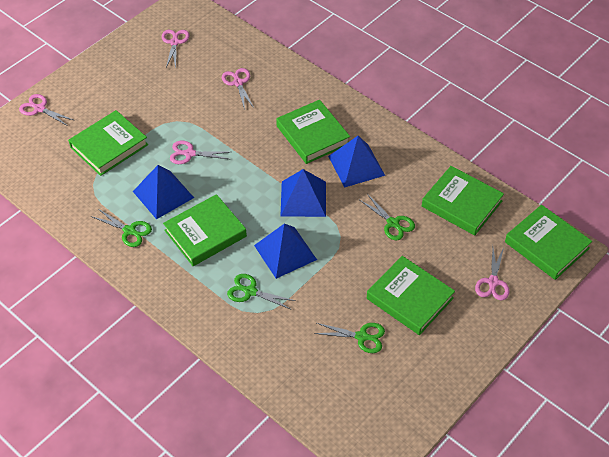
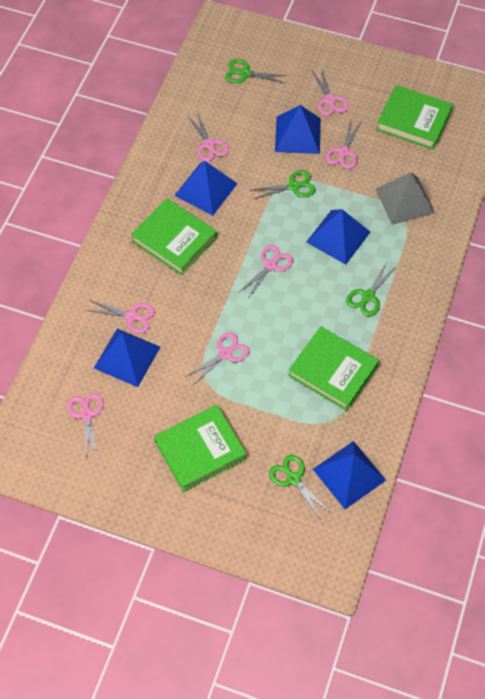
blue pyramid: 4 -> 5
green book: 6 -> 4
grey pyramid: 0 -> 1
pink scissors: 5 -> 7

